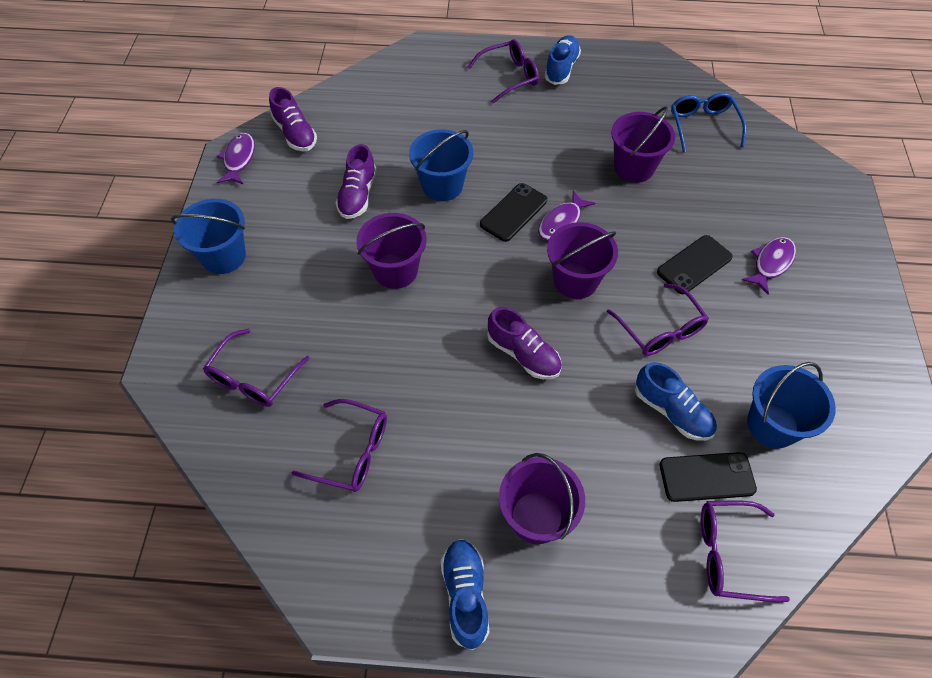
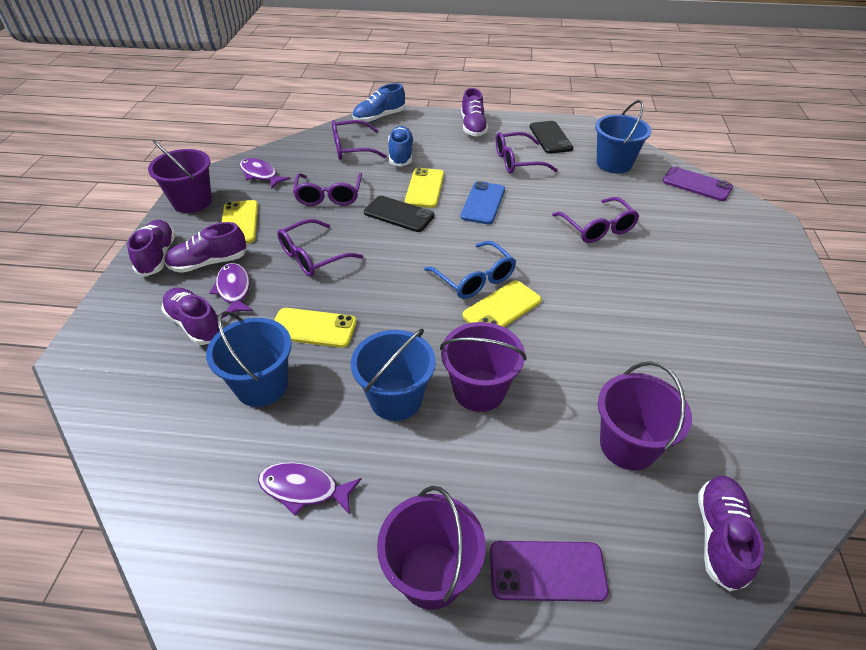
black phone: 3 -> 2
blue phone: 0 -> 1
blue shoe: 3 -> 2
purple phone: 0 -> 2
purple shoe: 3 -> 5
yellow phone: 0 -> 4

